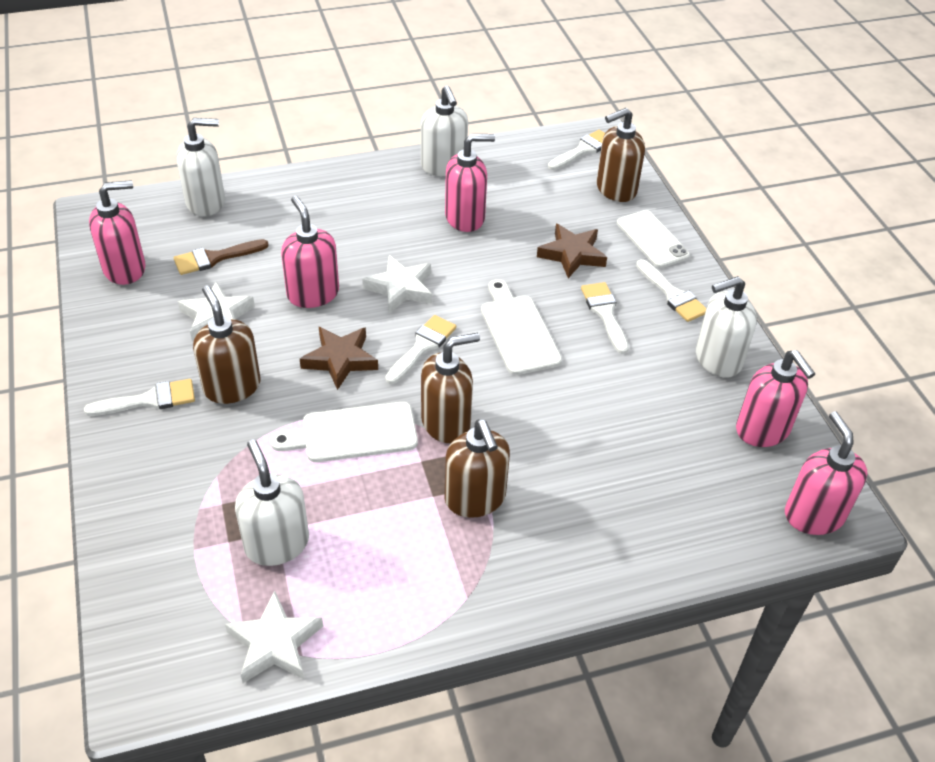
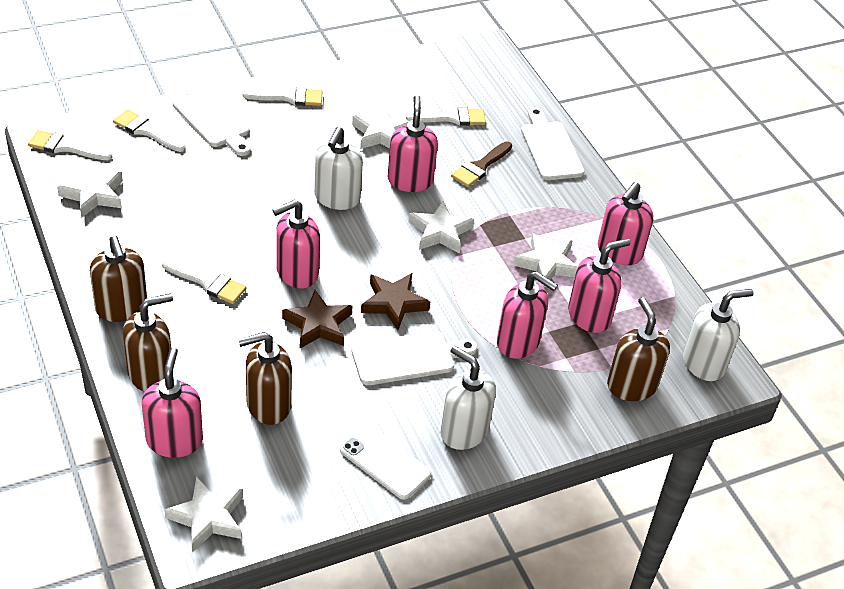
pink soap dispenser: 5 -> 6
white cutting board: 2 -> 3
white soap dispenser: 4 -> 3
white star: 3 -> 5

